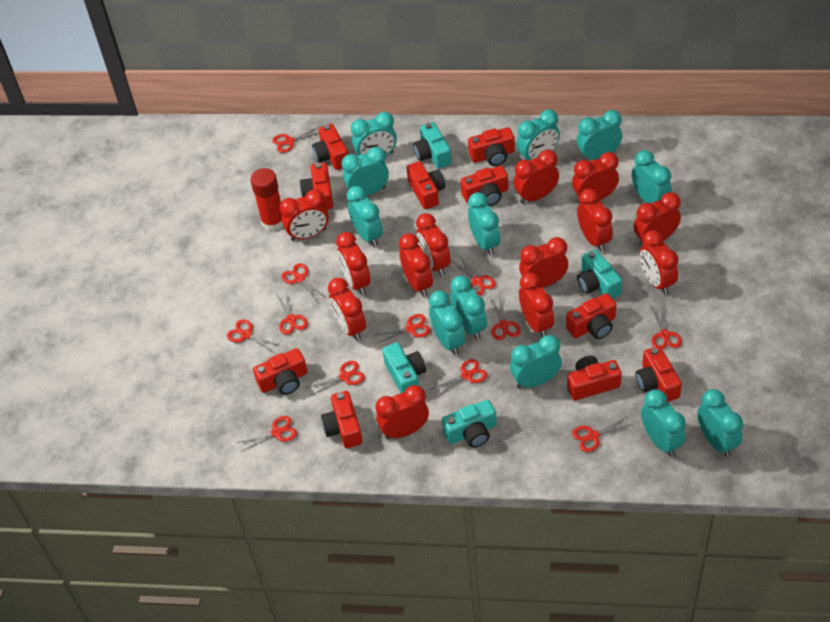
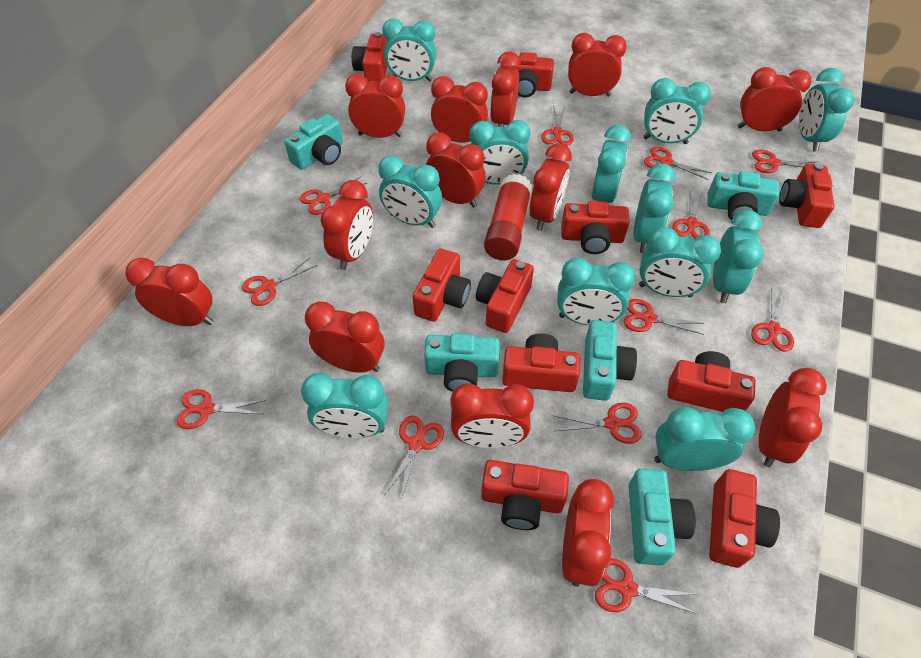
turquoise camera: 4 -> 5

